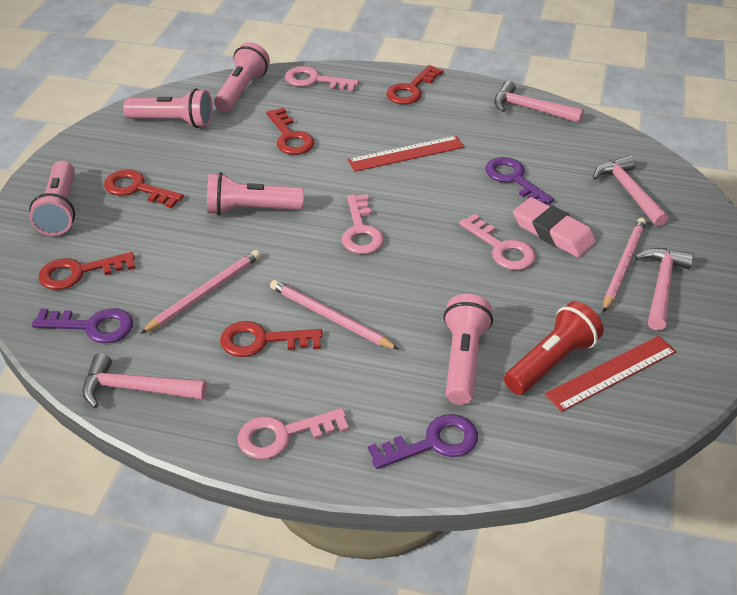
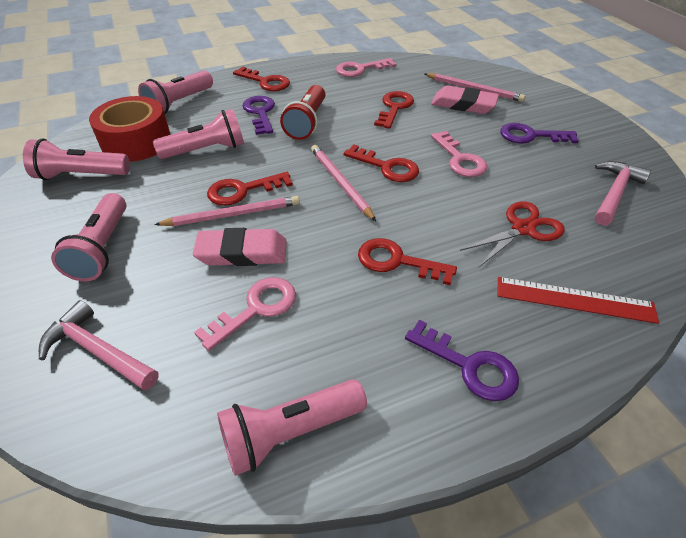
pink eraser: 1 -> 2
pink hammer: 4 -> 2
pink key: 4 -> 3
red ruler: 2 -> 1
red scissors: 0 -> 1
red tape: 0 -> 1

